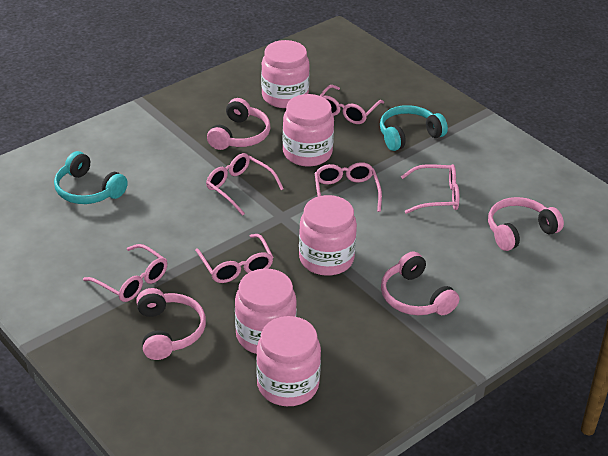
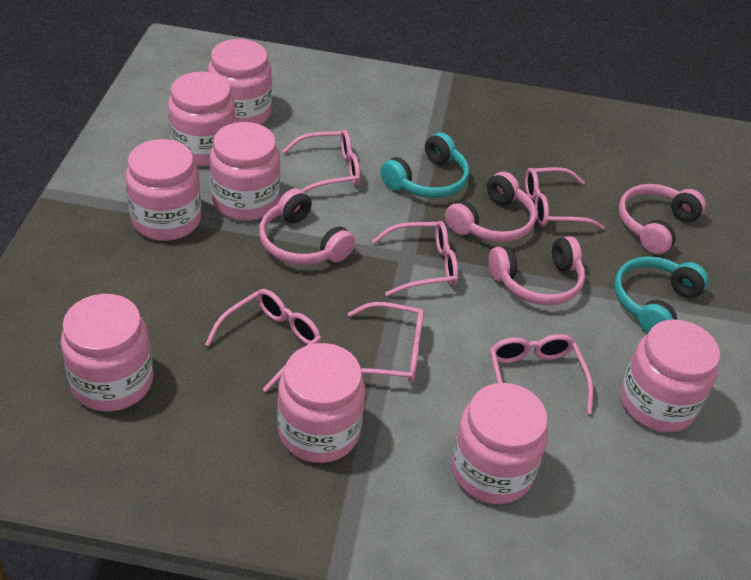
pink jar: 5 -> 8

